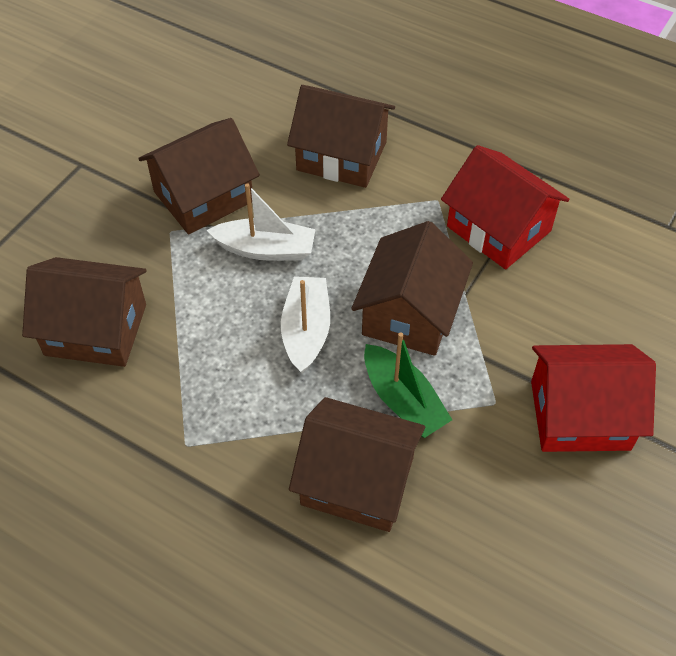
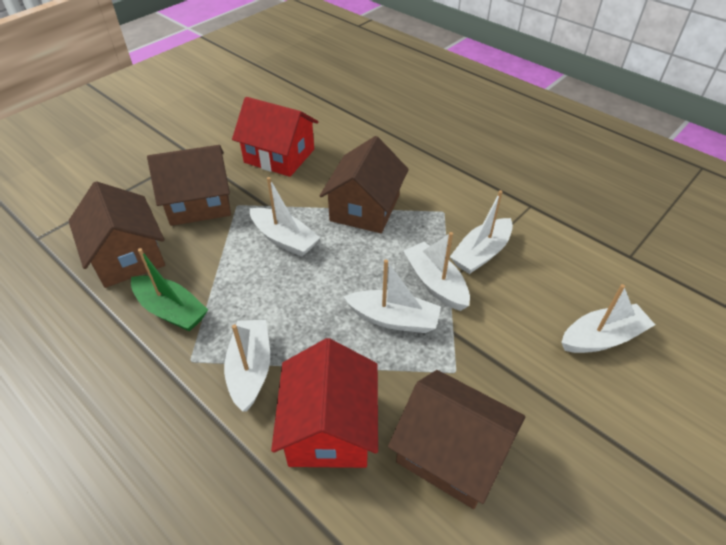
brown house: 5 -> 4
white boat: 2 -> 6

